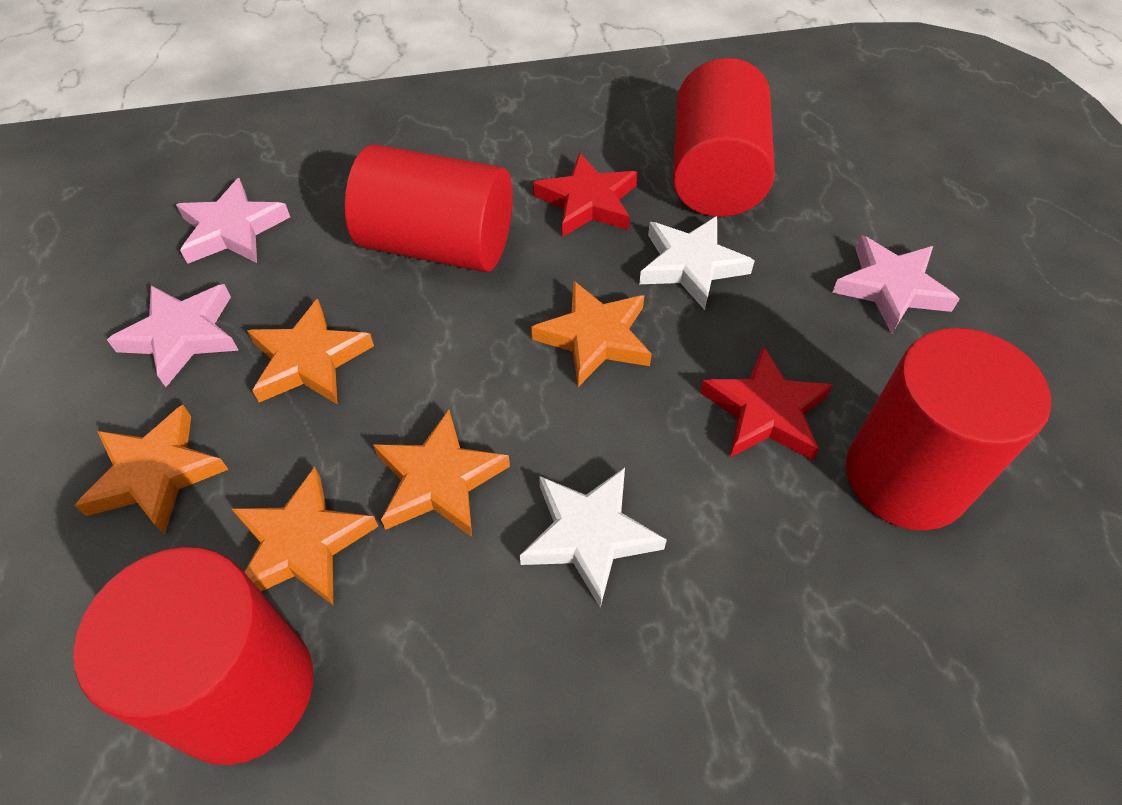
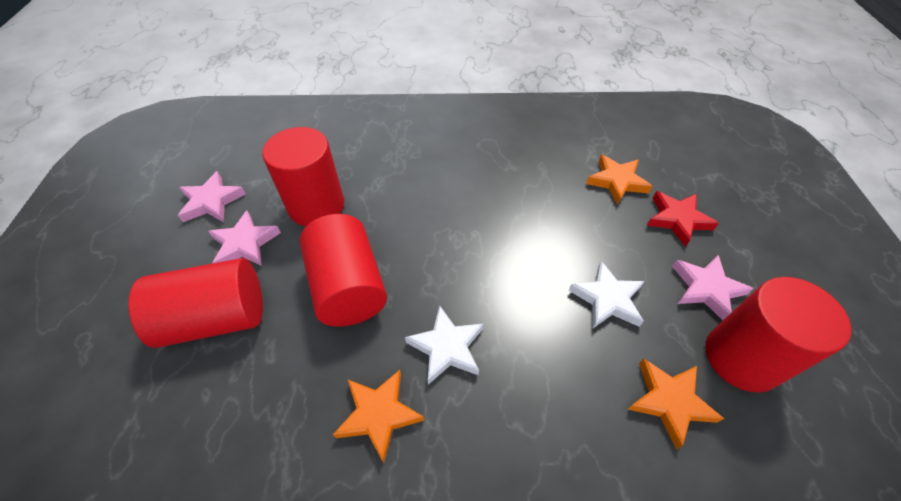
orange star: 5 -> 3
red star: 2 -> 1

